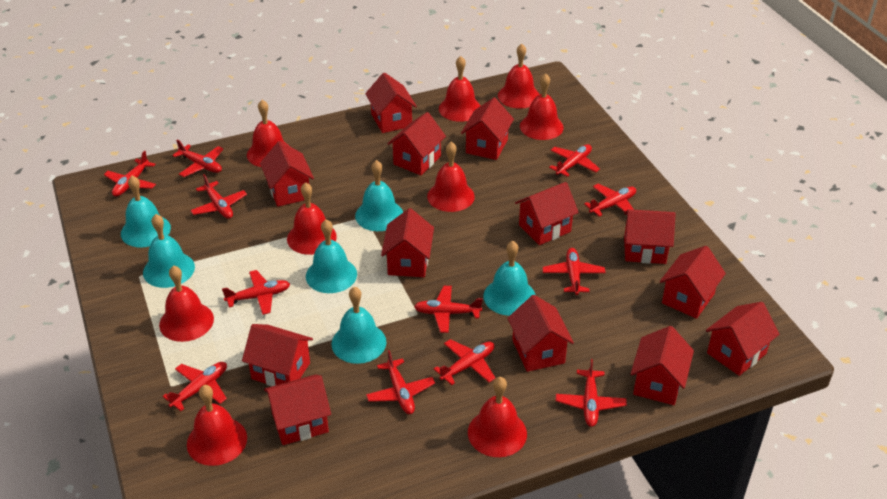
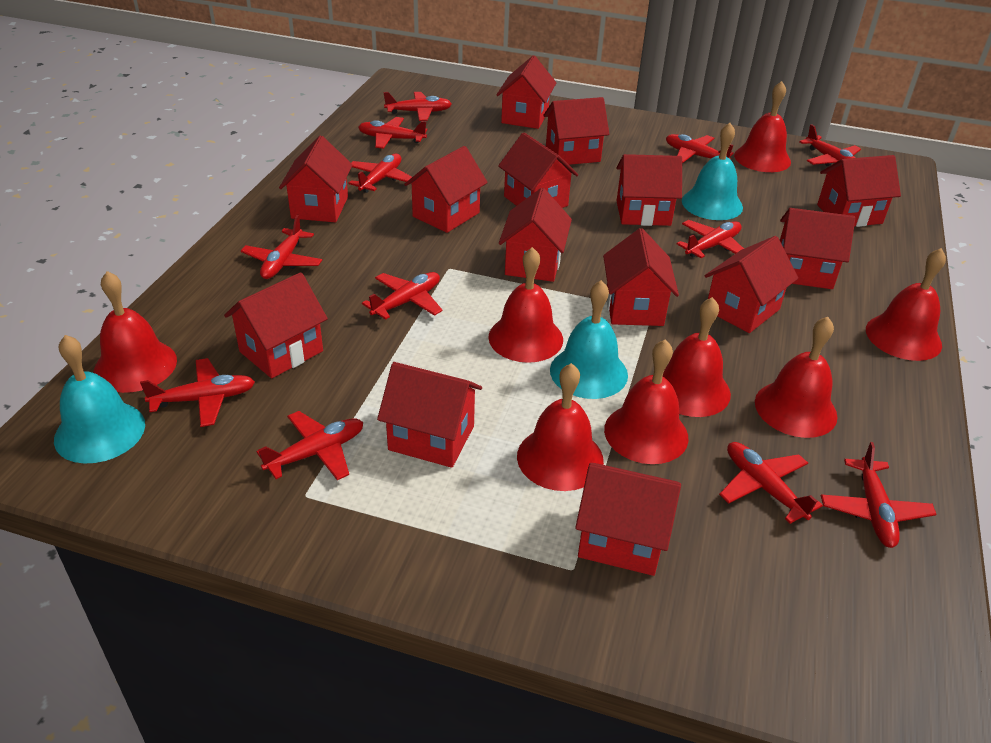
red bell: 9 -> 8
red house: 13 -> 14
turquoise bell: 6 -> 3

